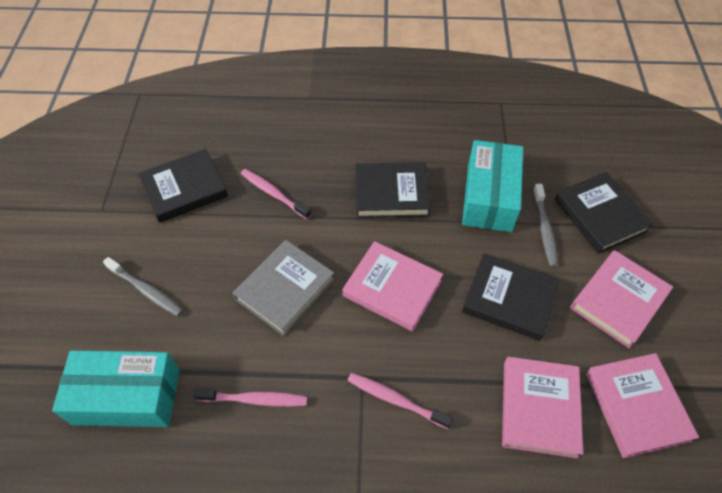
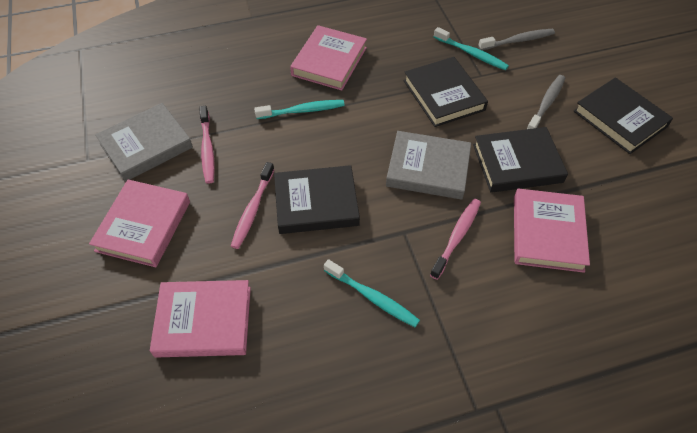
grey book: 1 -> 2
turquoise box: 2 -> 0
turquoise toothbrush: 0 -> 3

